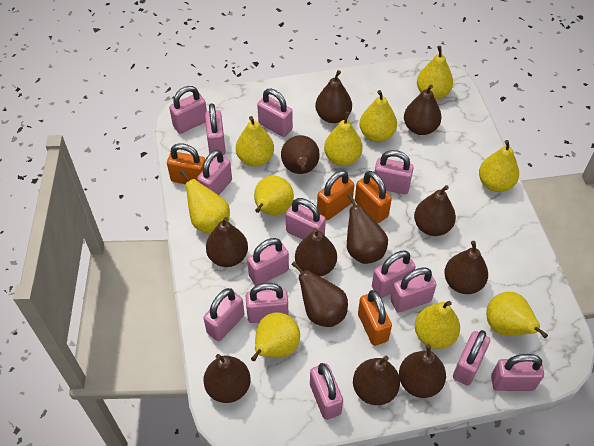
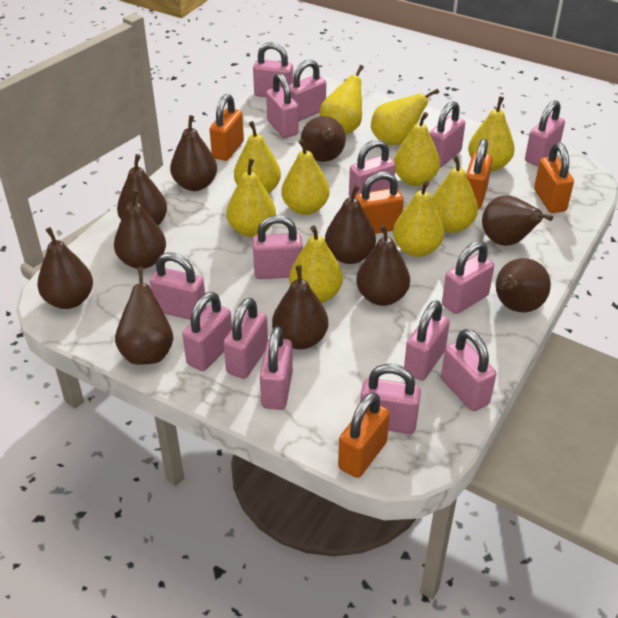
brown pear: 12 -> 11
orange padlock: 4 -> 5
pink padlock: 14 -> 15

